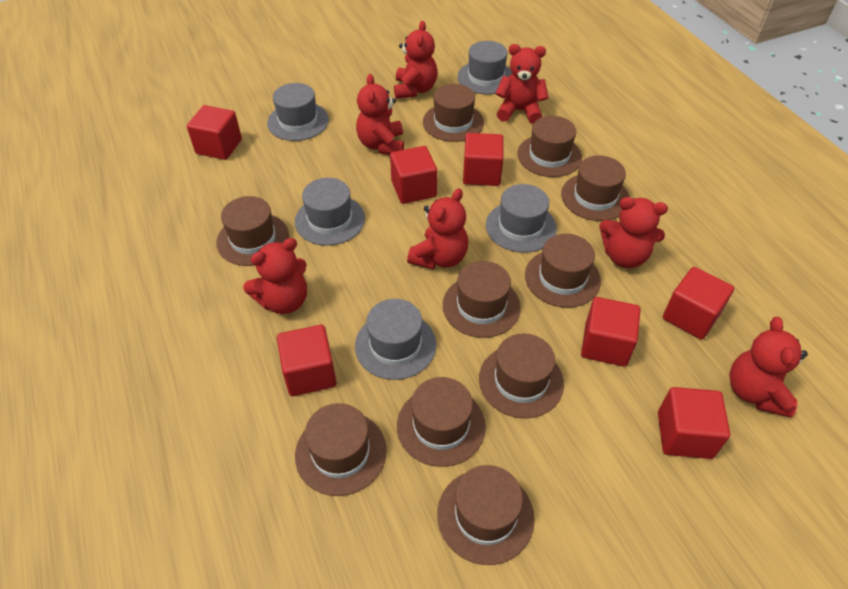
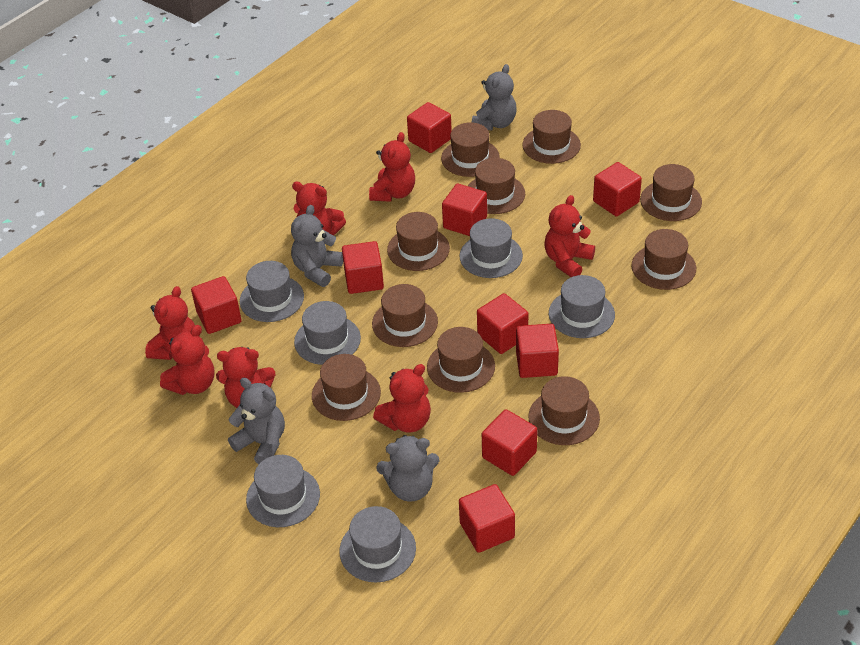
grey hat: 5 -> 6
grey teddy bear: 0 -> 4
red cube: 7 -> 9

